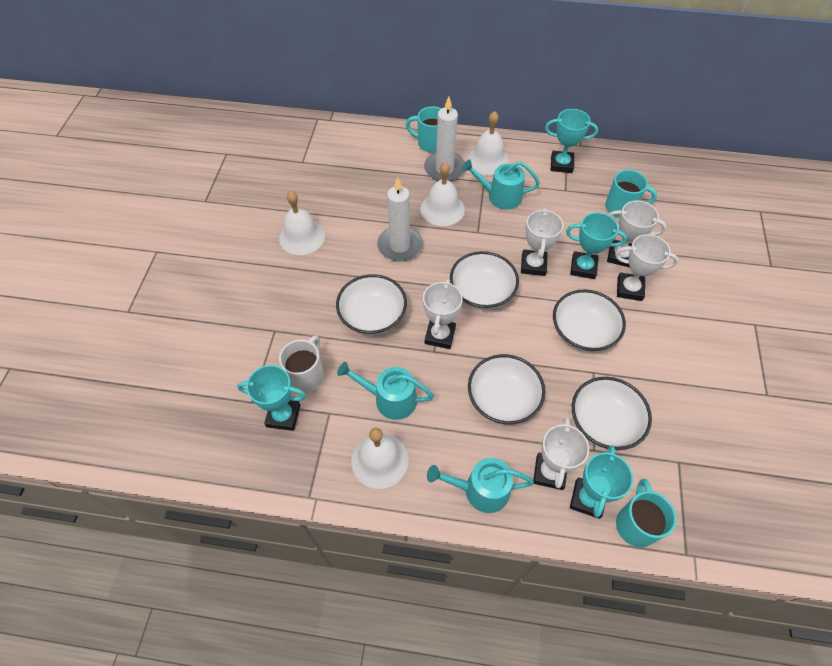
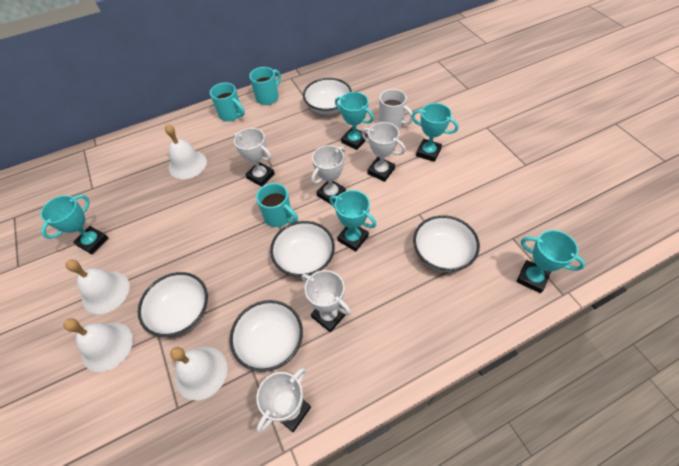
turquoise trophy: 4 -> 5
turquoise watering can: 3 -> 0
white candle: 2 -> 0

